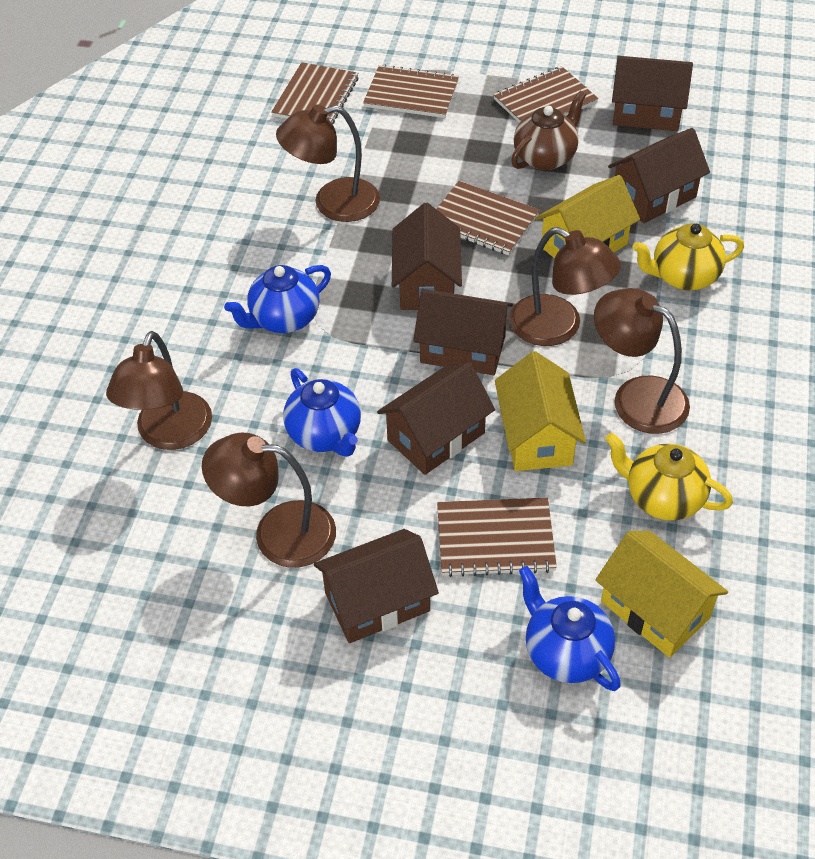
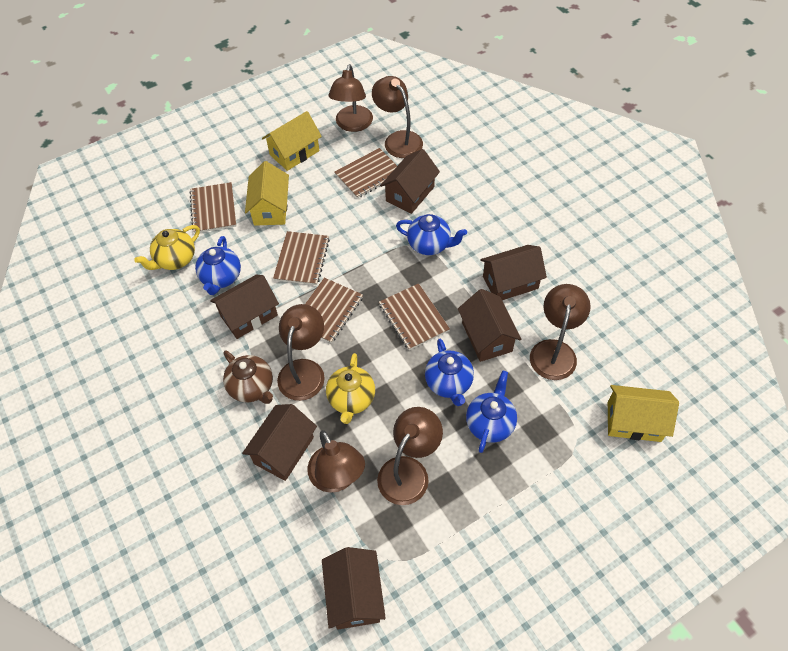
blue teapot: 3 -> 4
brown lamp: 5 -> 6

